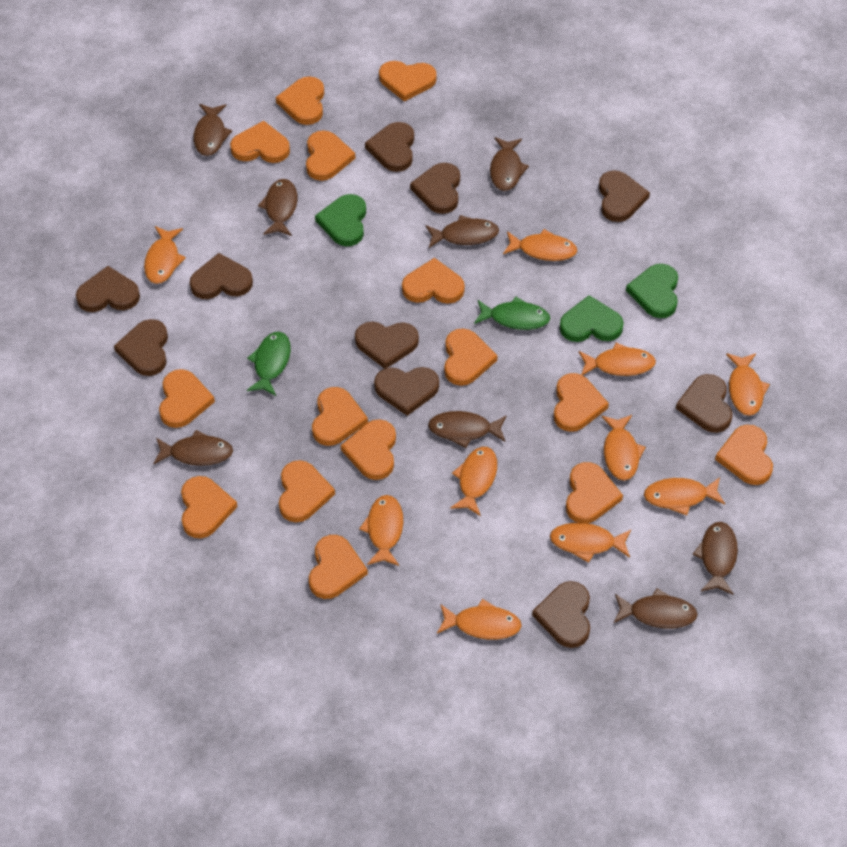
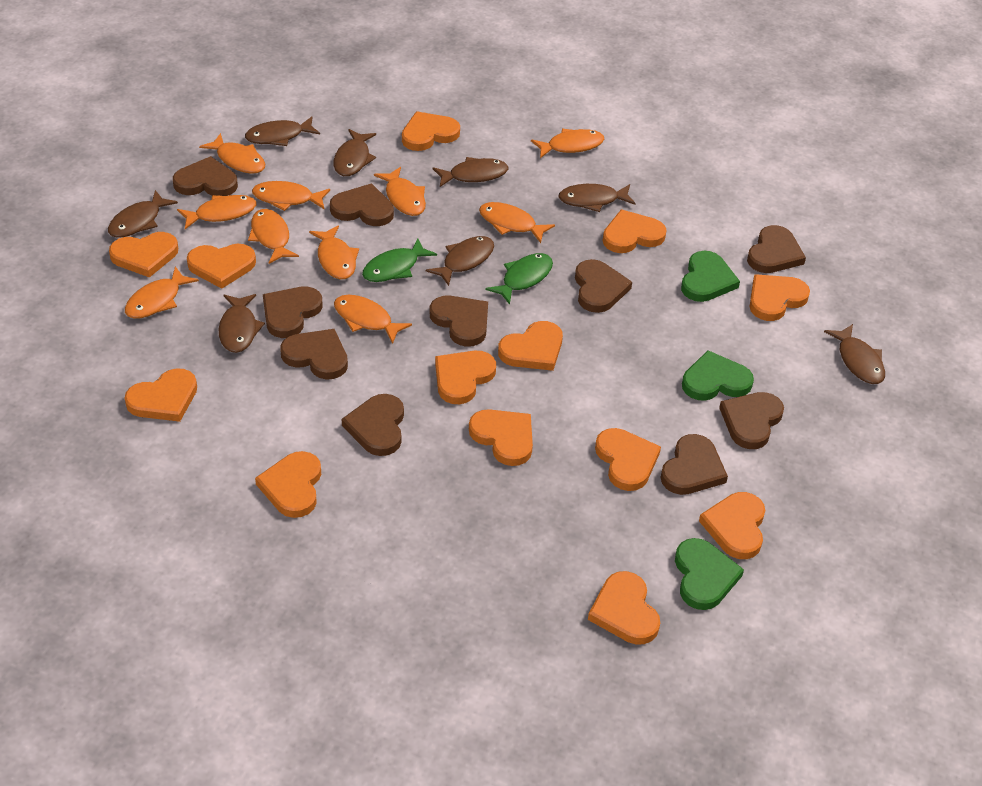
orange heart: 15 -> 13

